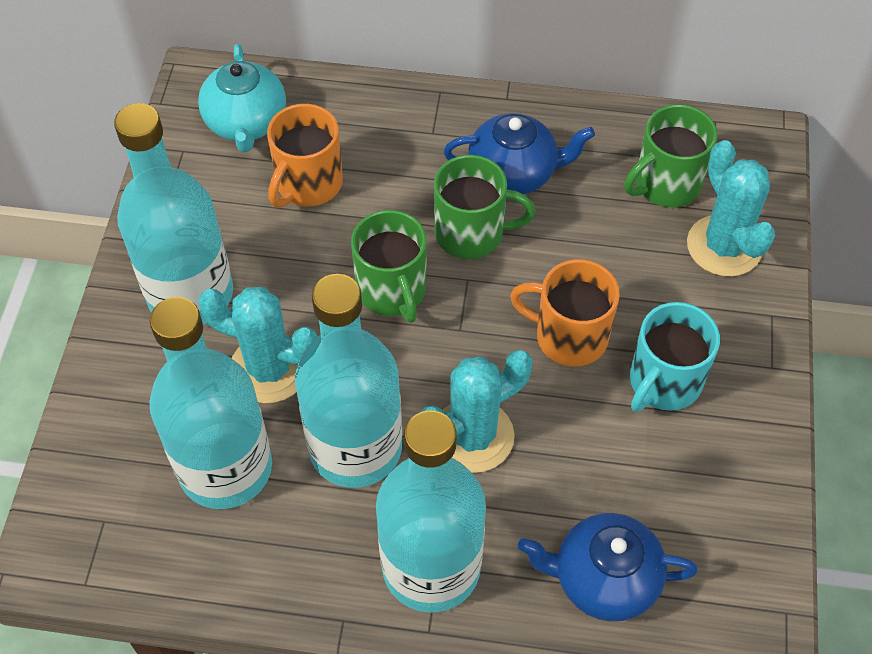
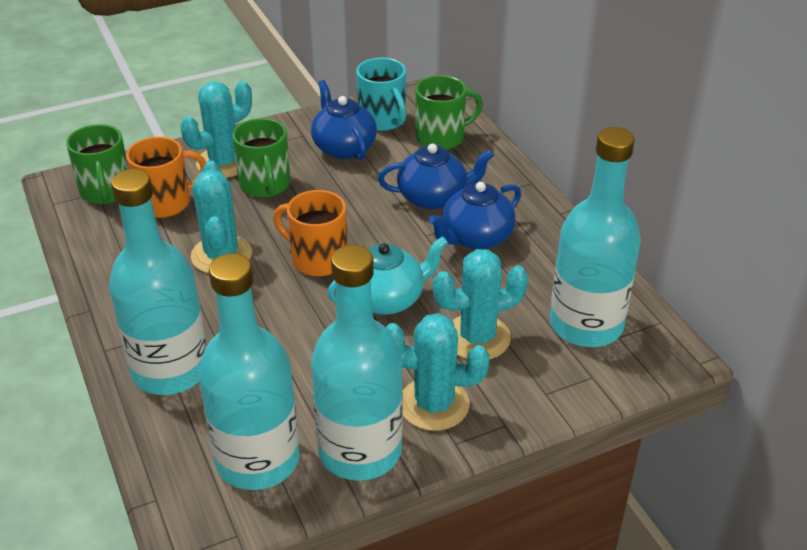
blue teapot: 2 -> 3
turquoise cactus: 3 -> 4

